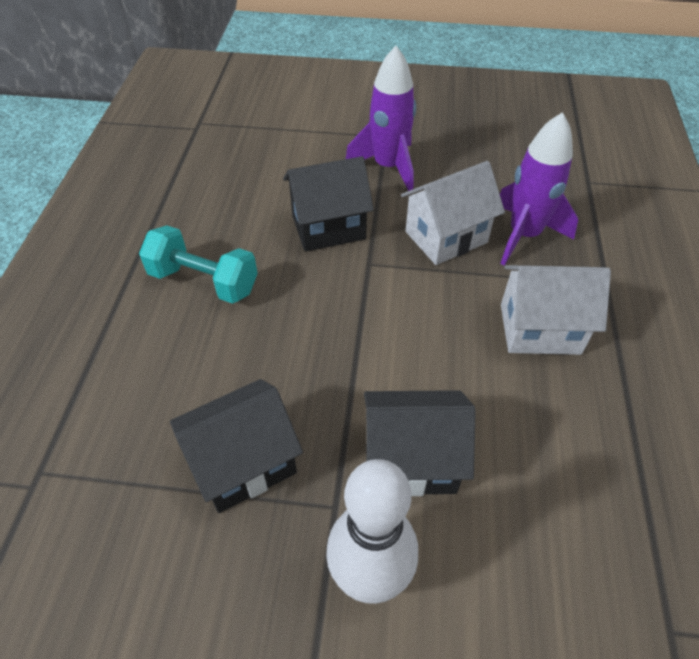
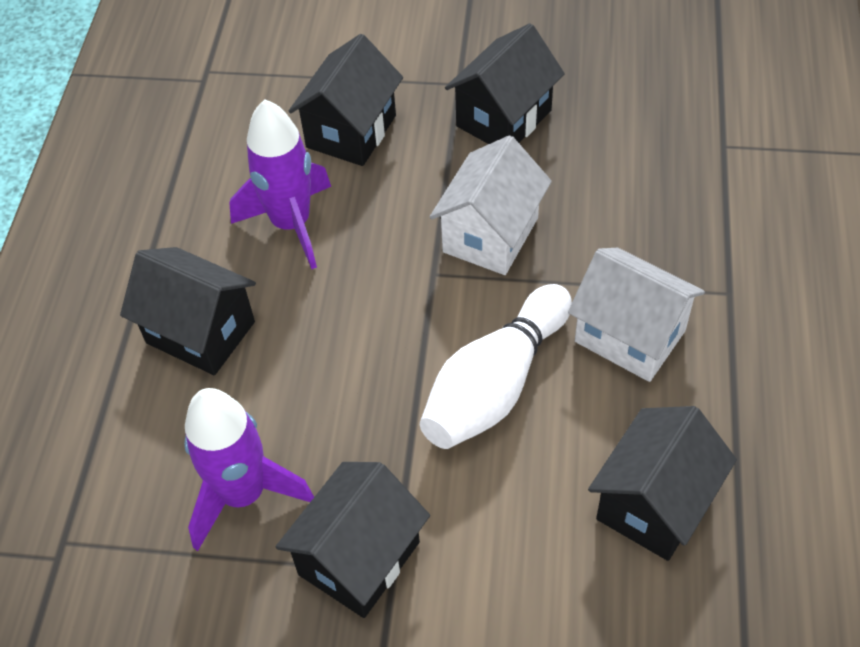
black house: 3 -> 5
turquoise dumbbell: 1 -> 0

